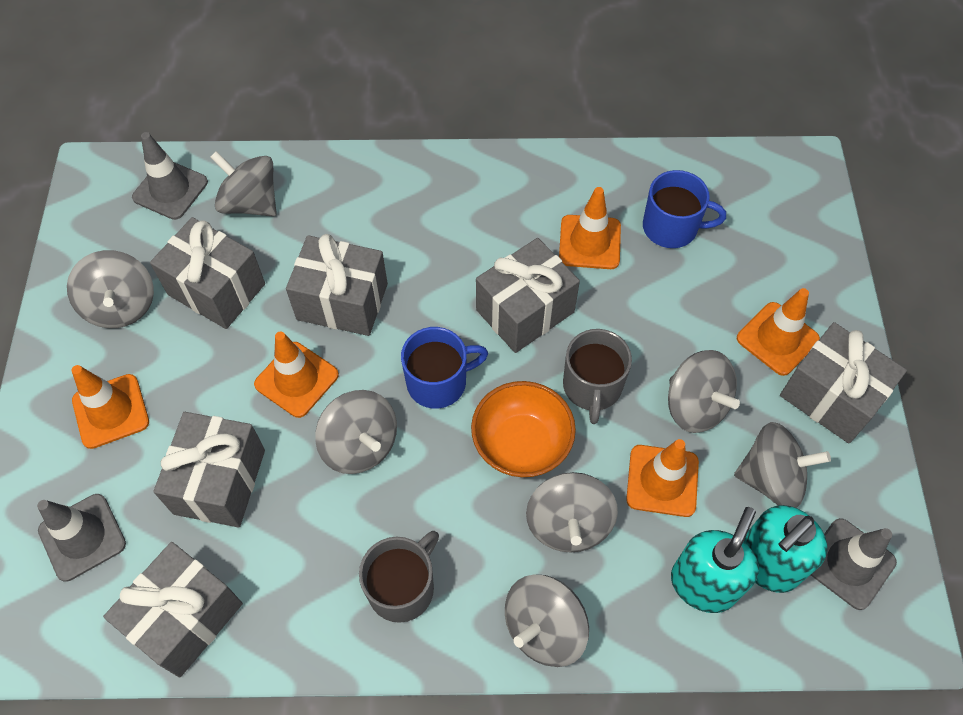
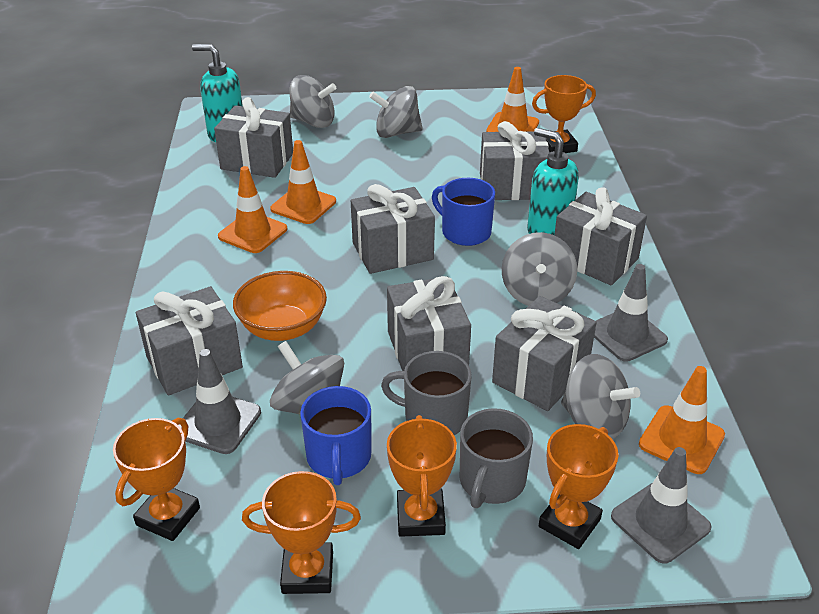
grey gift: 6 -> 7
grey spinning top: 7 -> 5
orange traffic cone: 5 -> 4
orange trophy: 0 -> 5

